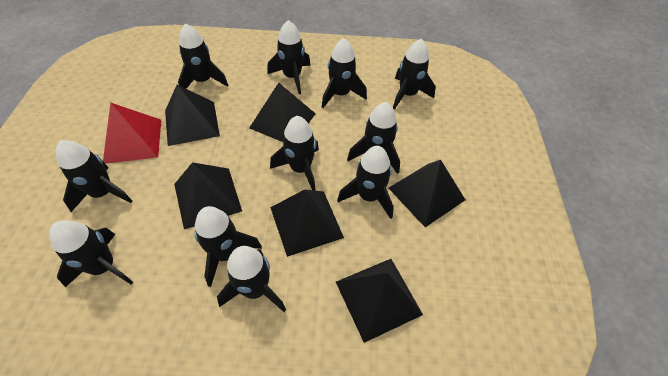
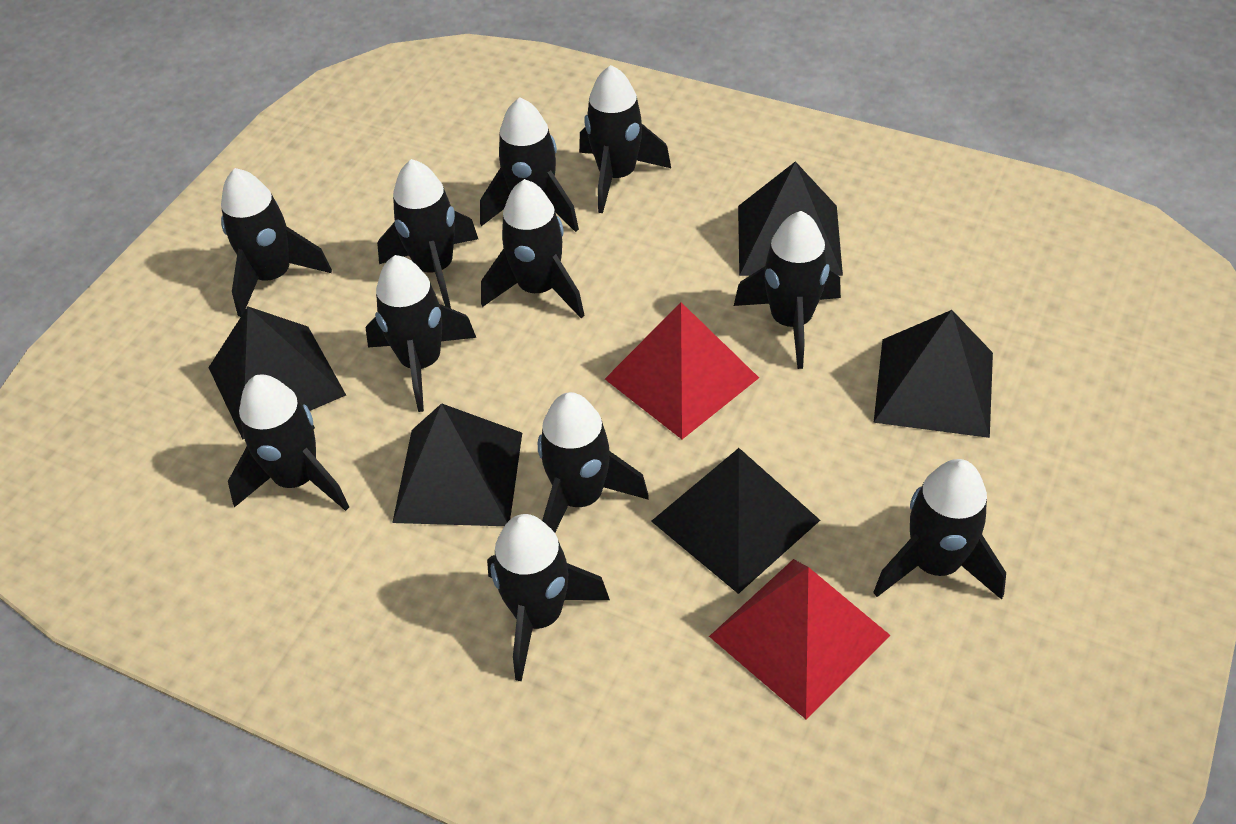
black pyramid: 6 -> 5
red pyramid: 1 -> 2

